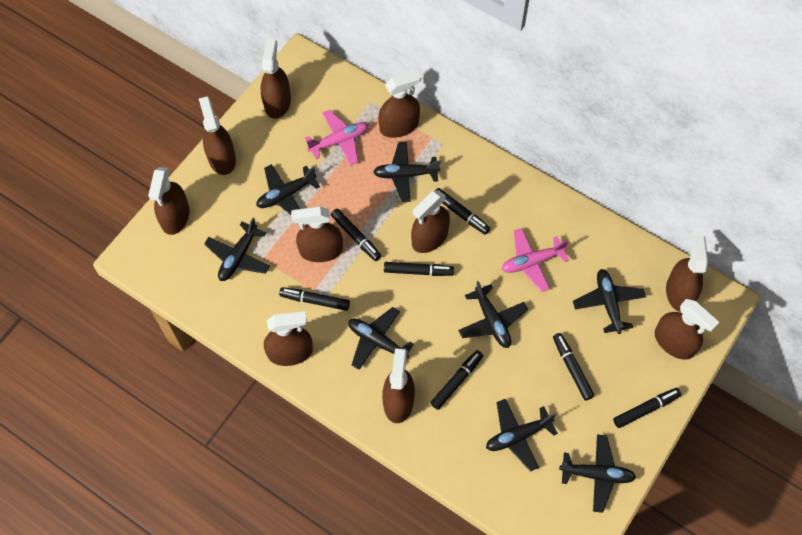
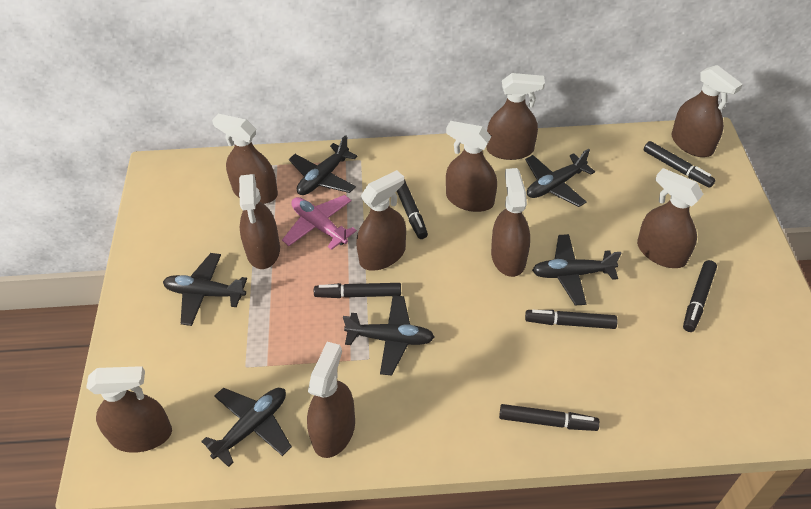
black marker: 7 -> 6
black plane: 8 -> 6
pink plane: 2 -> 1

